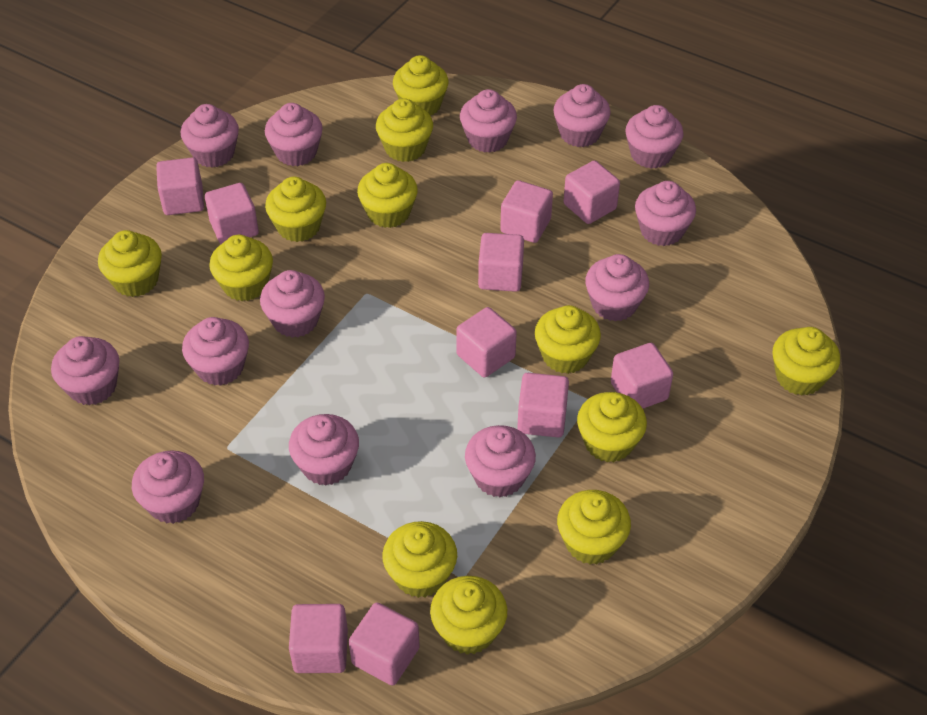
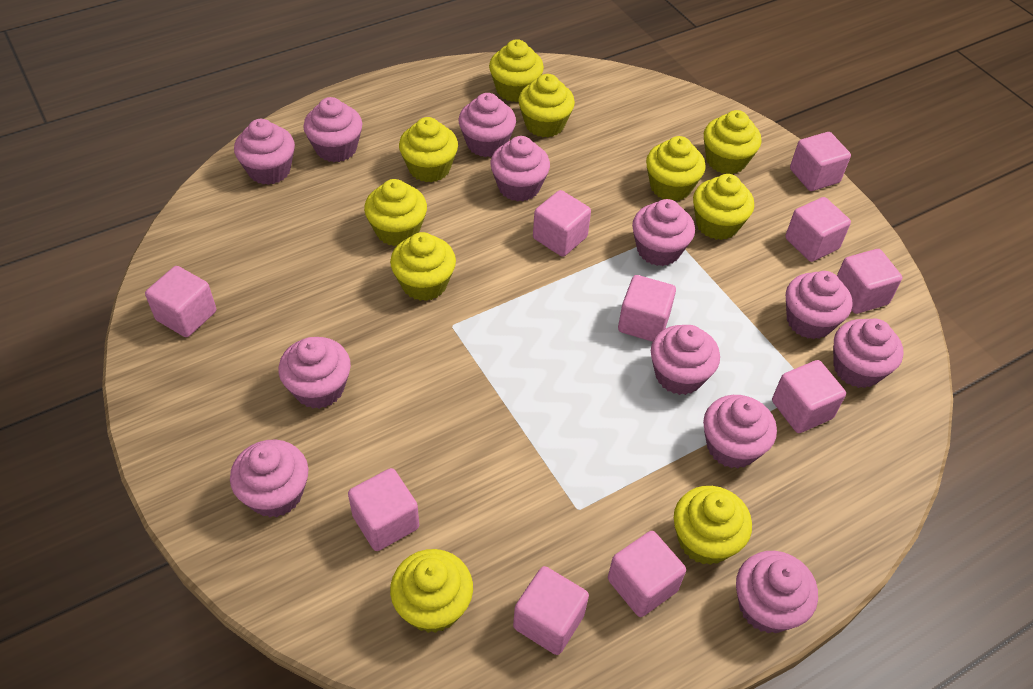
pink cupcake: 13 -> 12
yellow cupcake: 12 -> 10

